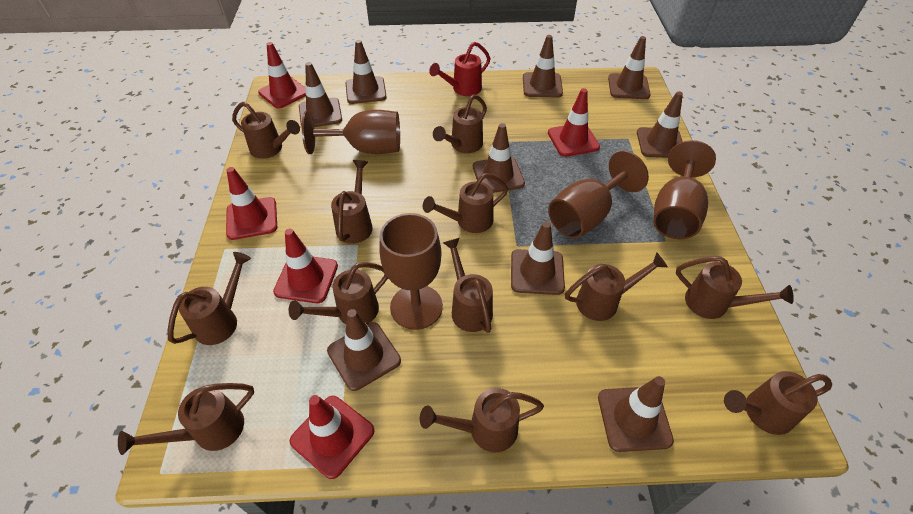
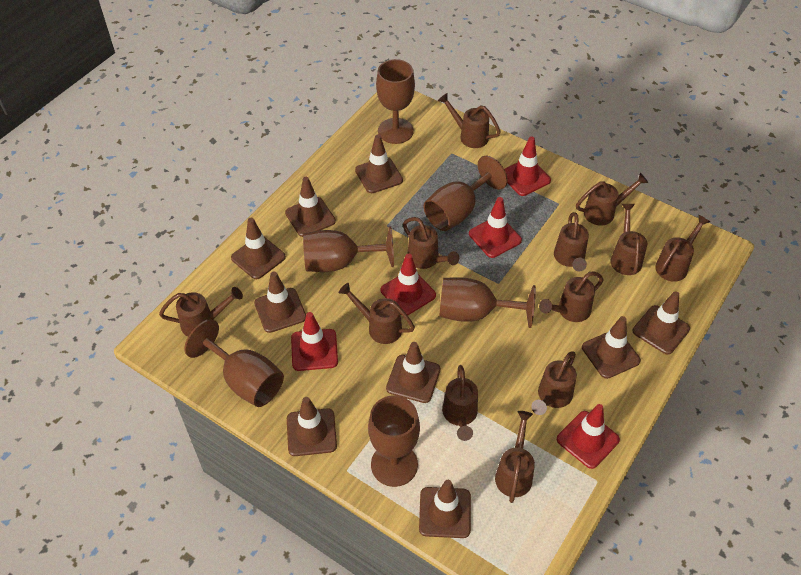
brown goblet: 4 -> 6
red watering can: 1 -> 0

